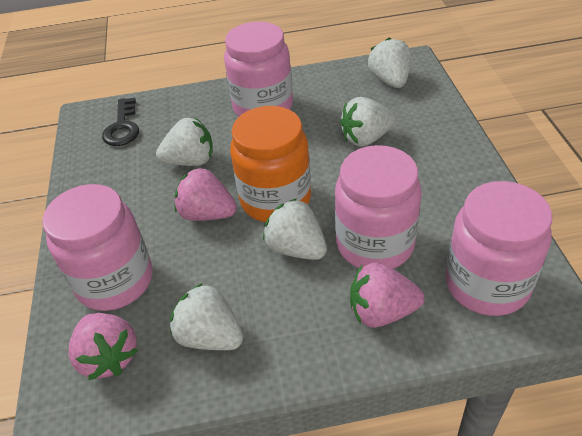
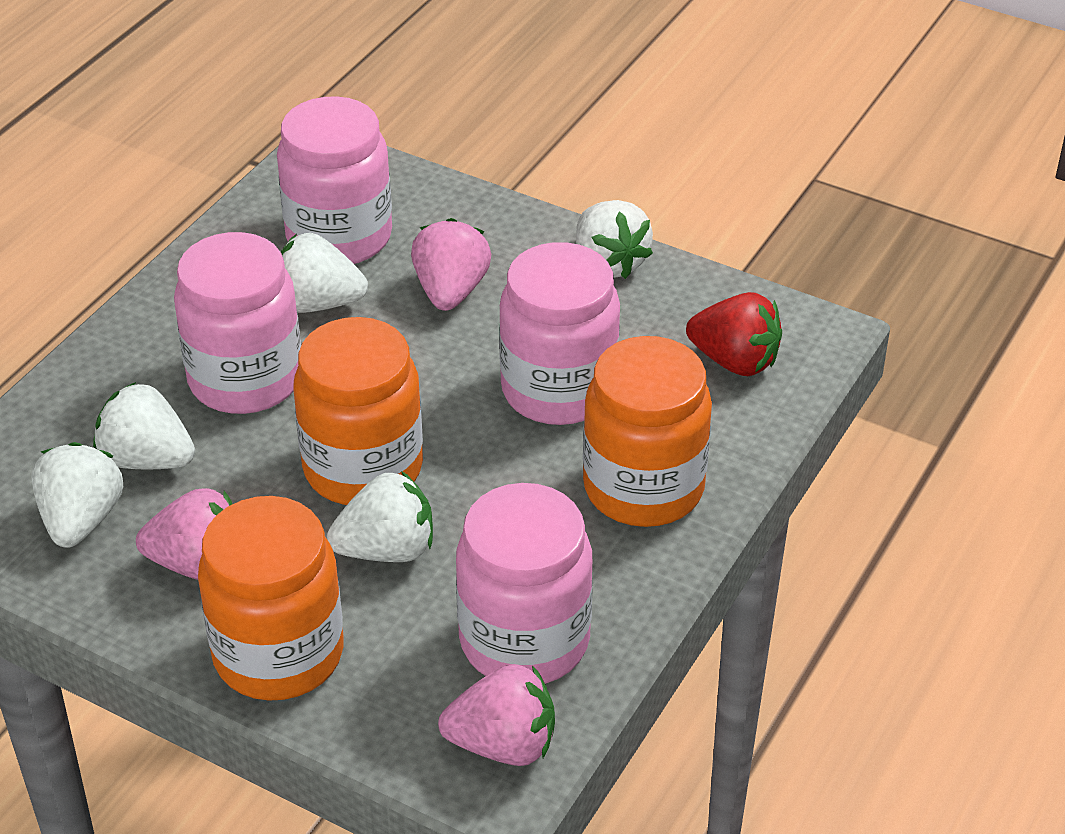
black key: 1 -> 0
orange jar: 1 -> 3
red strawberry: 0 -> 1

